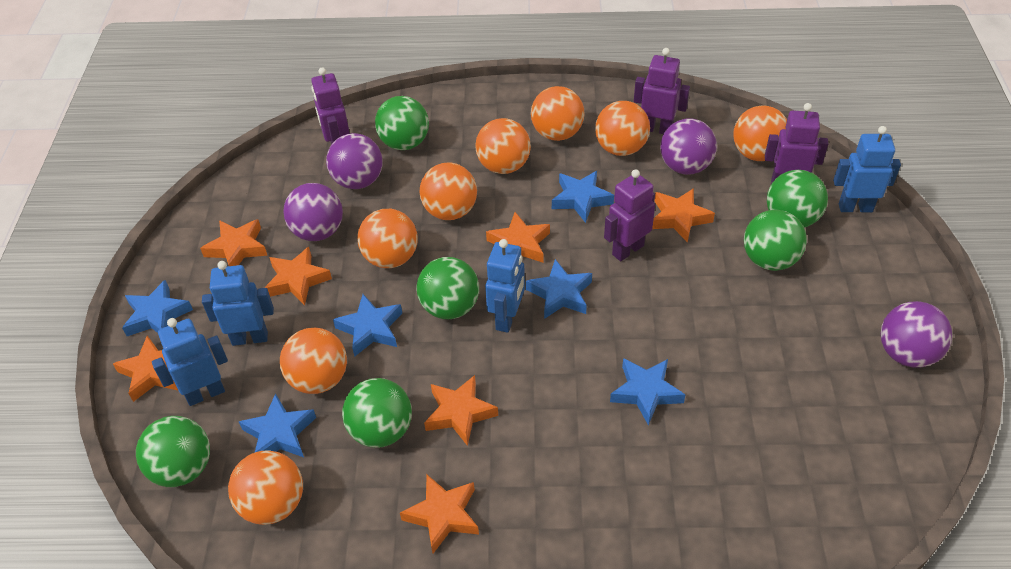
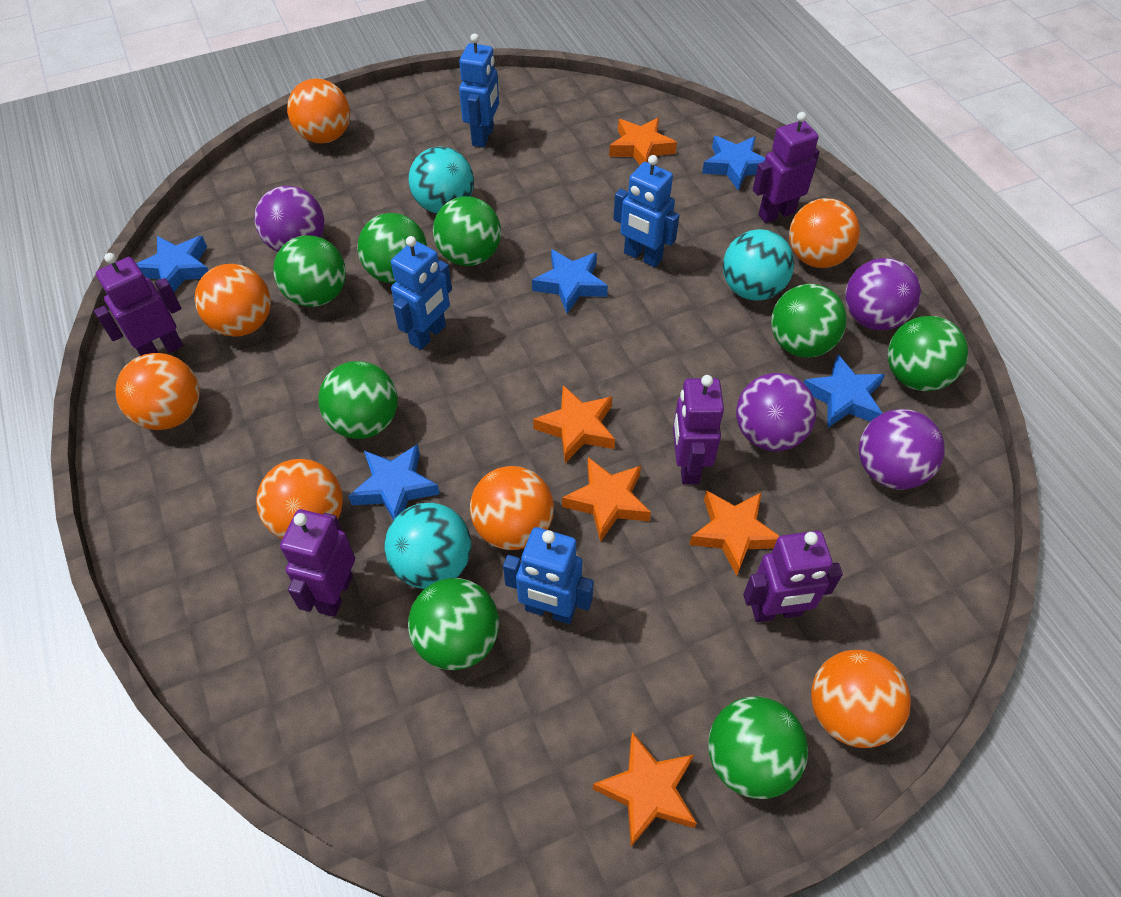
blue star: 6 -> 5
green ball: 6 -> 8
orange ball: 8 -> 7
orange star: 7 -> 5
purple robot: 4 -> 5
turquoise ball: 0 -> 3

